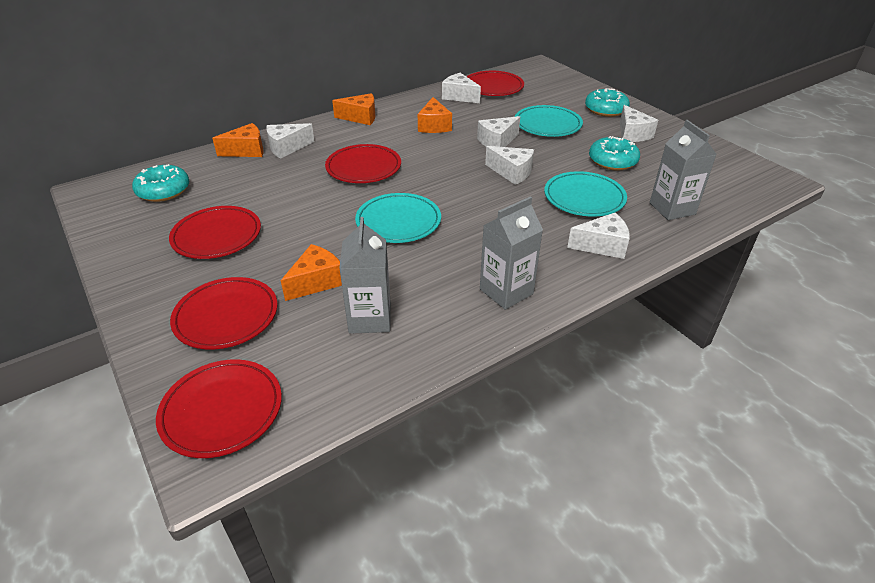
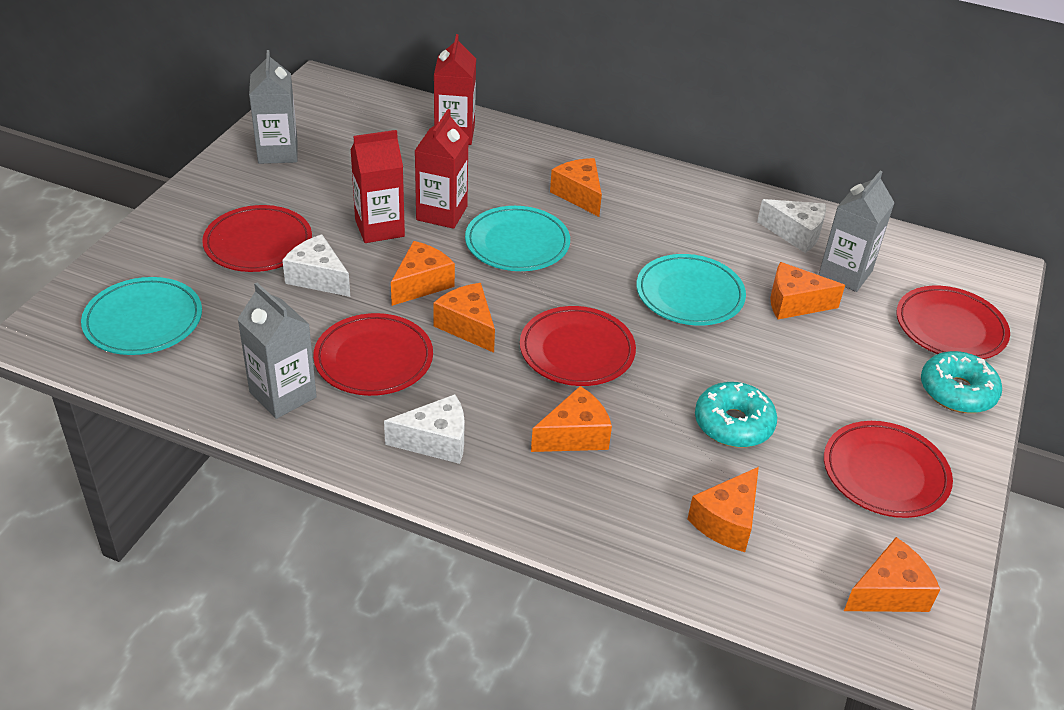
orange cheese: 4 -> 7
red carton: 0 -> 3
turquoise donut: 3 -> 2
white cheese: 6 -> 3

